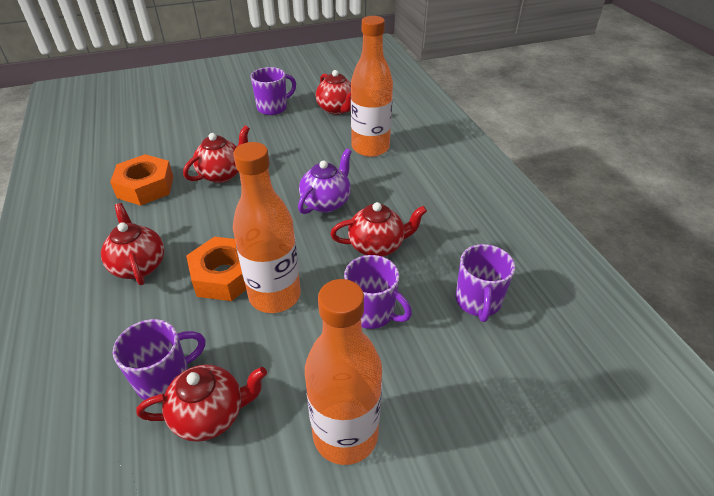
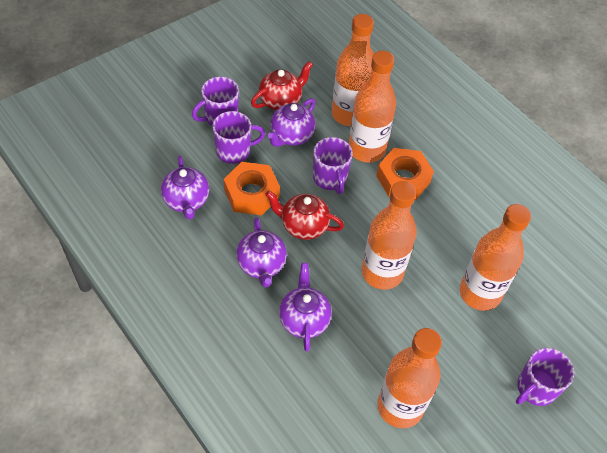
orange bottle: 3 -> 5
purple teapot: 1 -> 4
red teapot: 5 -> 2

